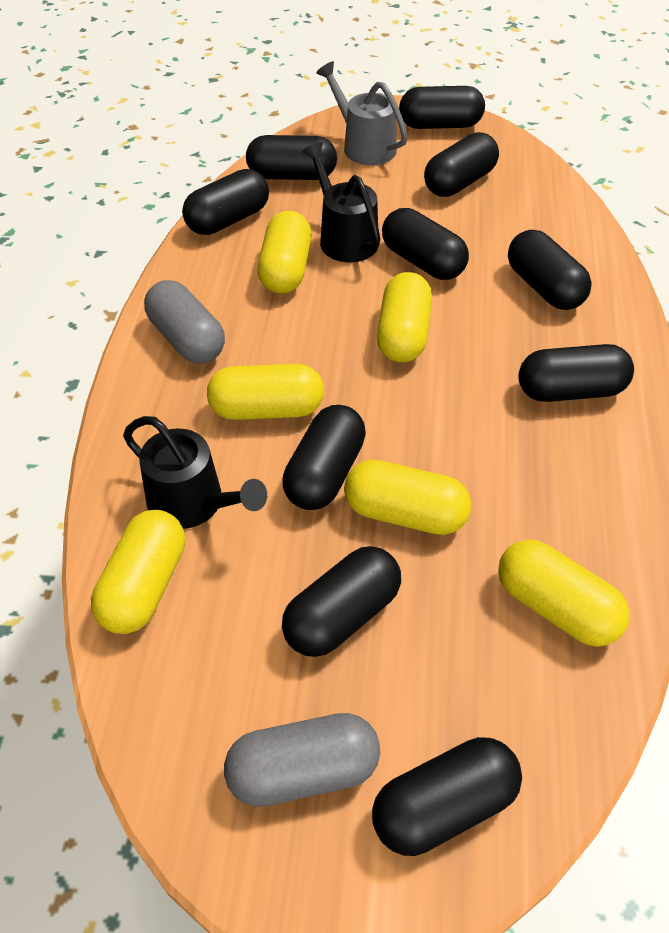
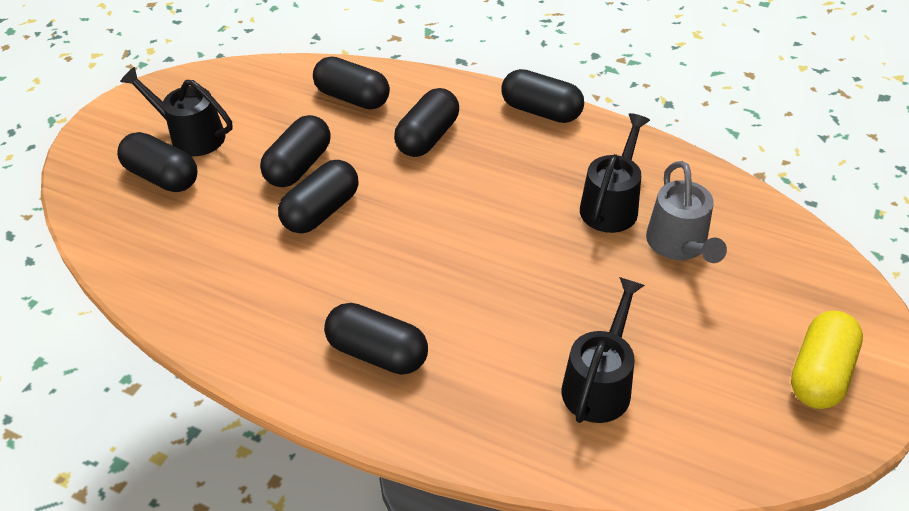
black capsule: 10 -> 7
black watering can: 2 -> 3
grey capsule: 2 -> 0
yellow capsule: 6 -> 1

